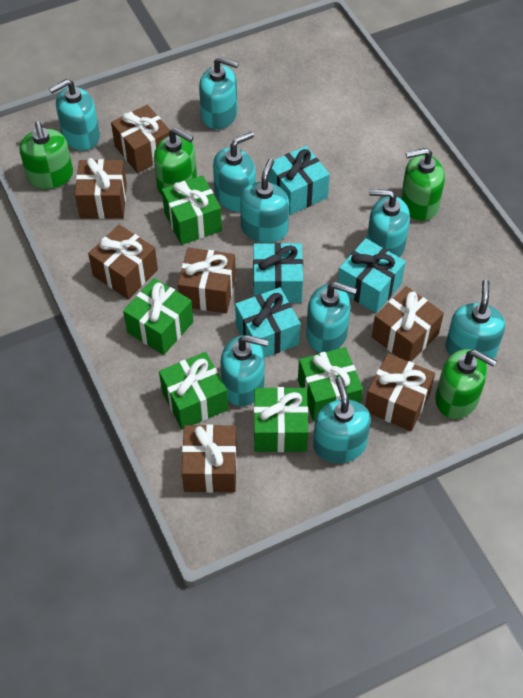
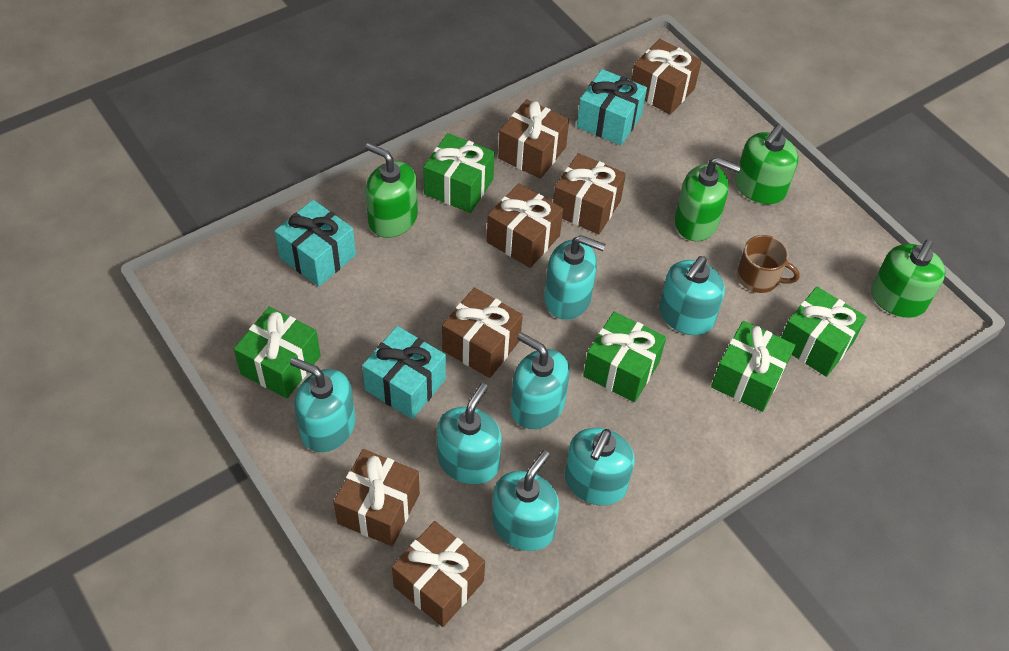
brown mug: 0 -> 1
turquoise gift: 4 -> 3
turquoise soap dispenser: 9 -> 7

